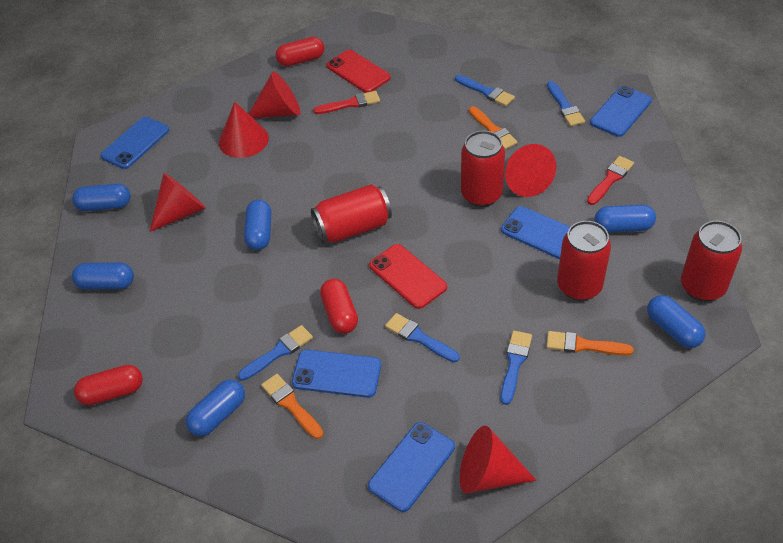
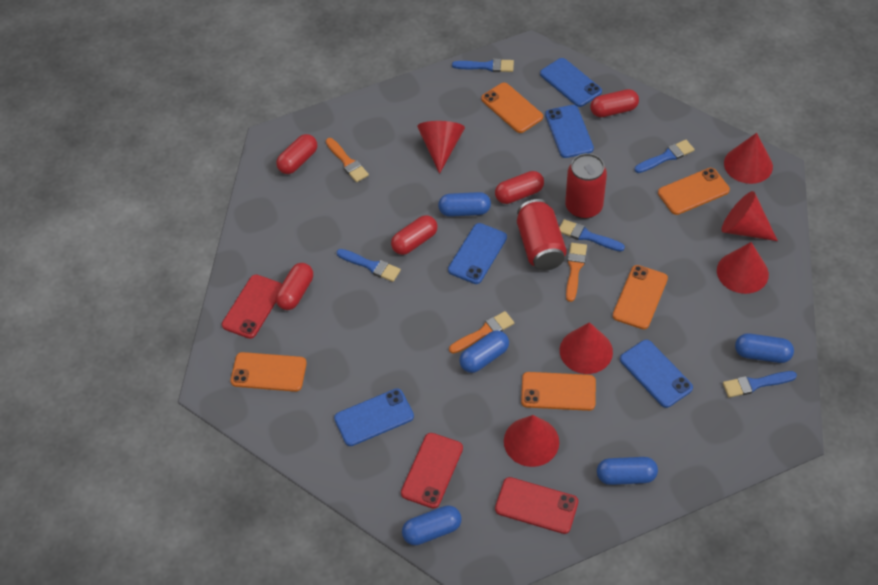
blue capsule: 6 -> 5
orange phone: 0 -> 5
red brush: 2 -> 0
red can: 4 -> 2
red capsule: 3 -> 5
red cone: 5 -> 6
red phone: 2 -> 3

